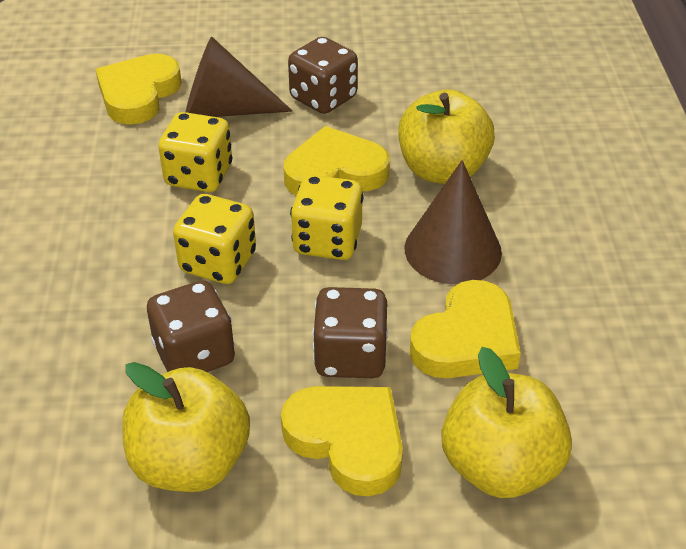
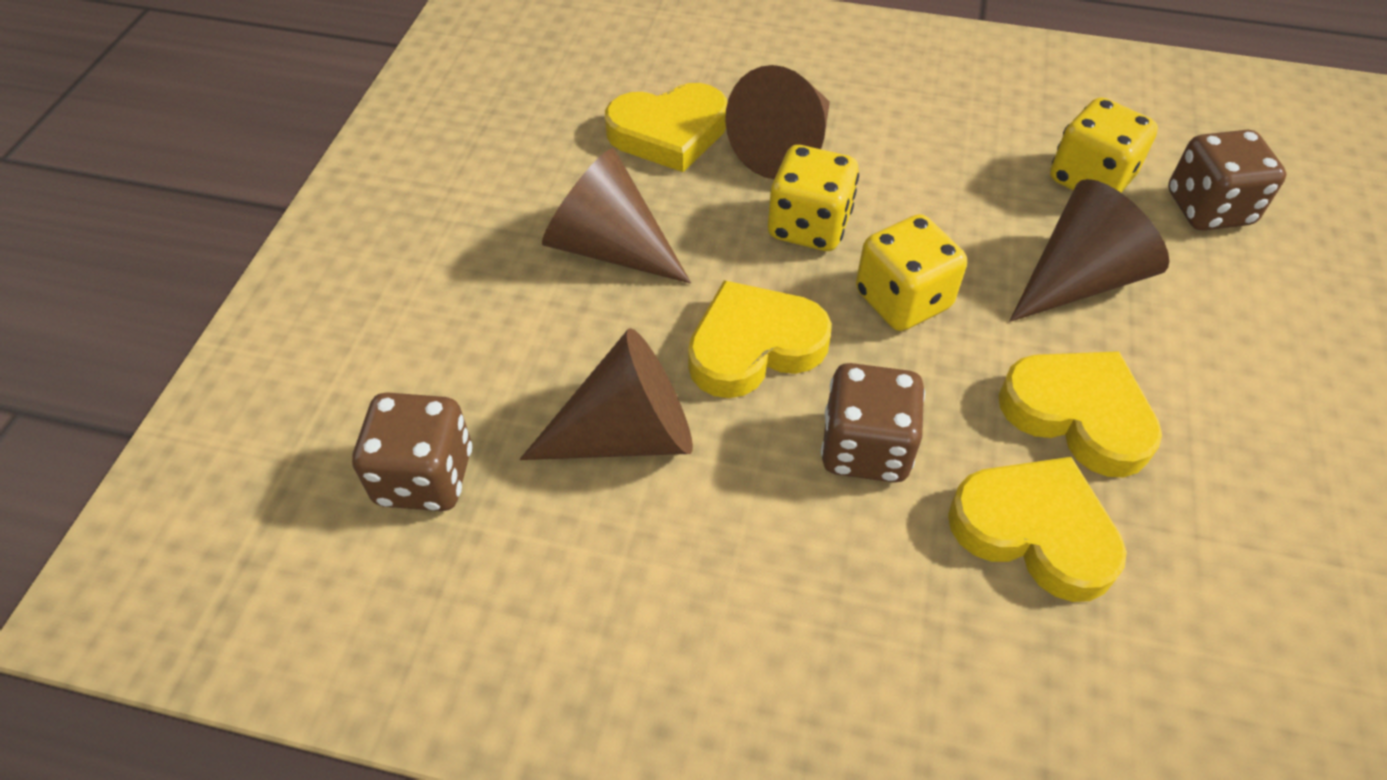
brown cone: 2 -> 4
yellow apple: 3 -> 0

